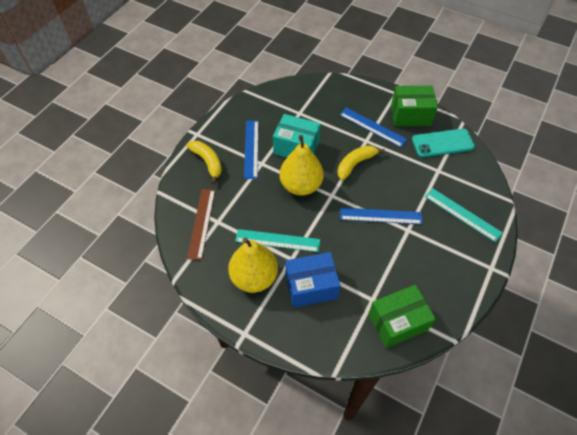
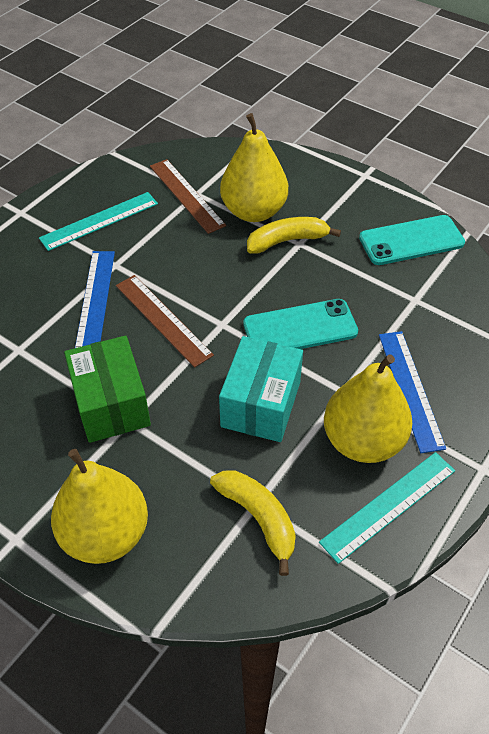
blue box: 1 -> 0
blue ruler: 3 -> 2
brown ruler: 1 -> 2
green box: 2 -> 1
turquoise phone: 1 -> 2
yellow pear: 2 -> 3

